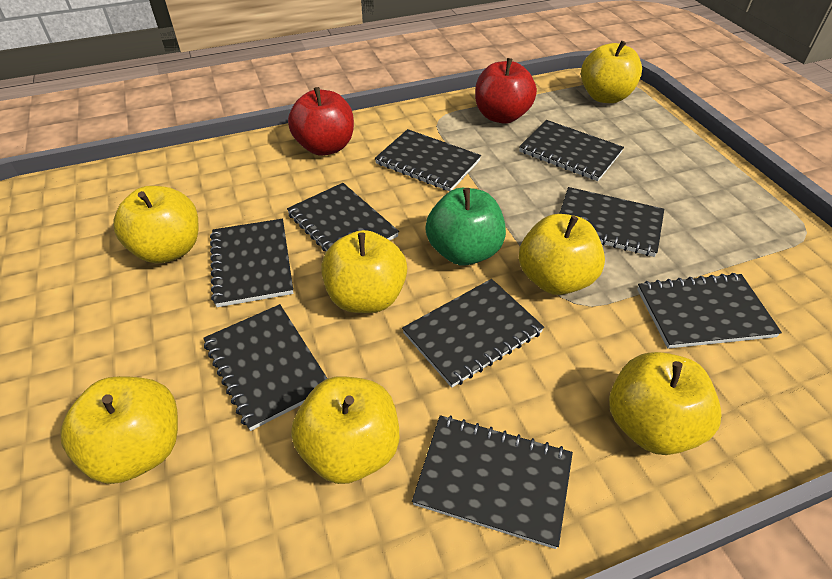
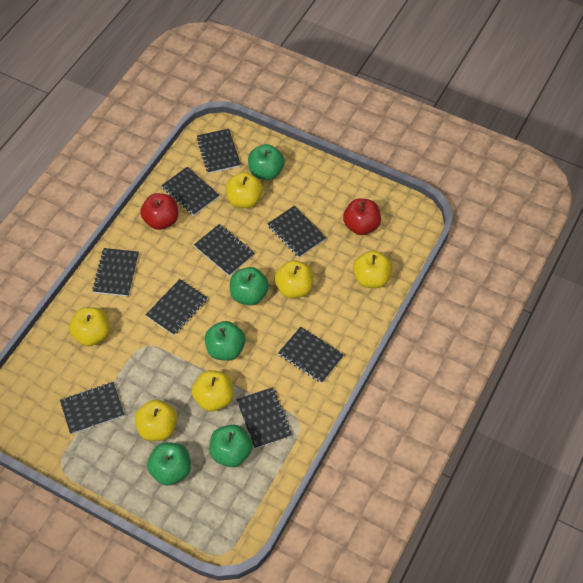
green apple: 1 -> 5
yellow apple: 7 -> 6

